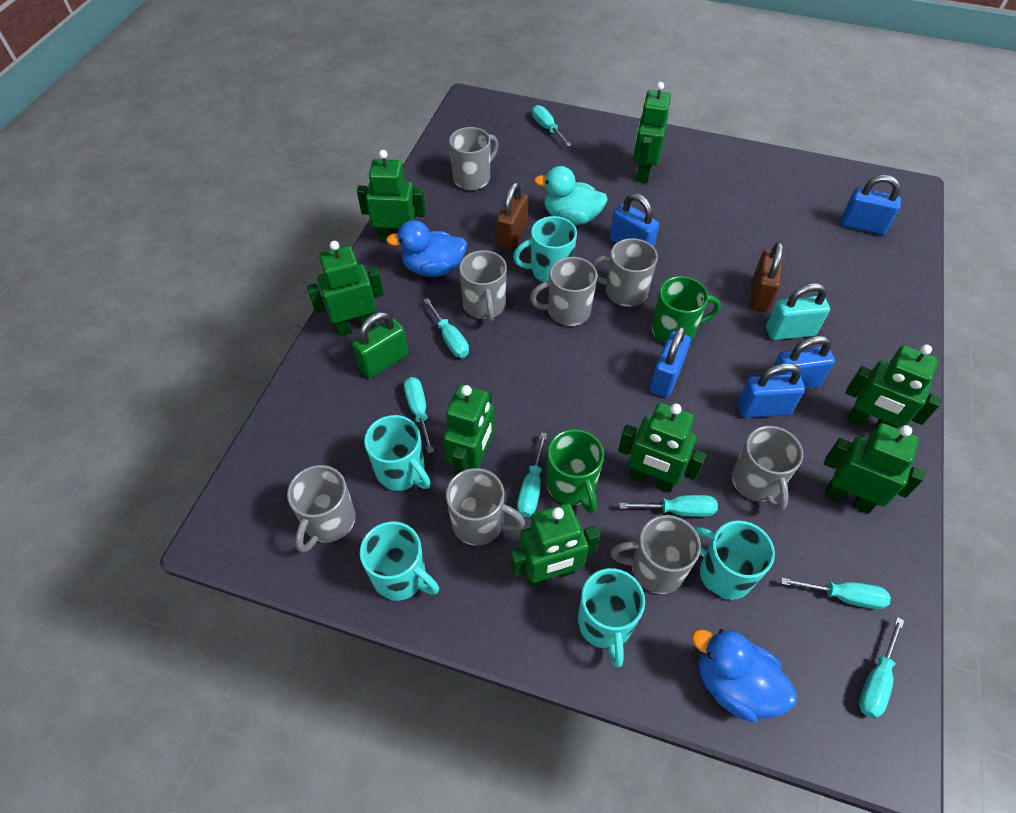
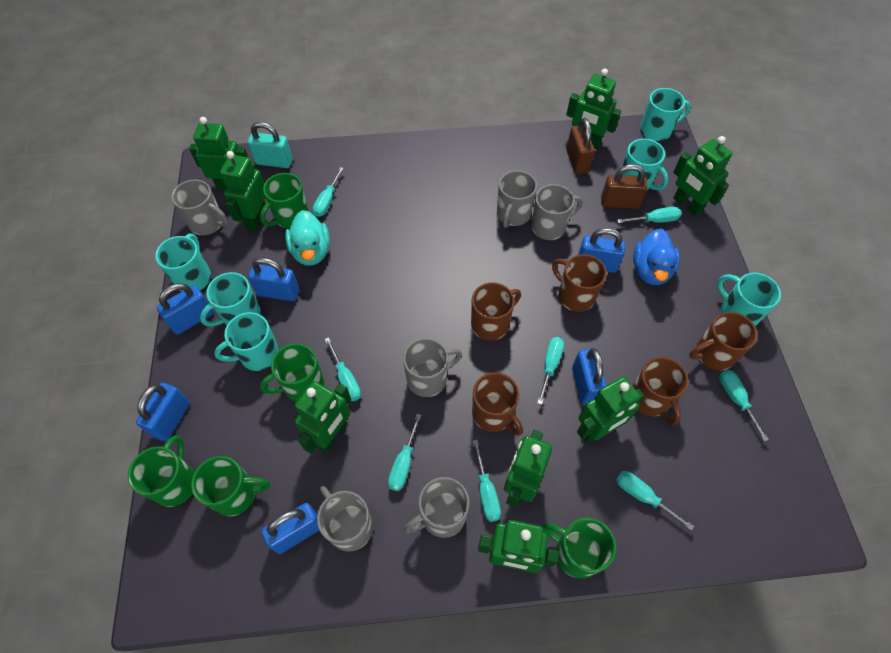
blue duck: 2 -> 1
blue padlock: 5 -> 6
brown mug: 0 -> 5
green mug: 2 -> 5
green padlock: 1 -> 0
grey mug: 8 -> 6
turquoise mug: 5 -> 6
turquoise screwdriver: 7 -> 8

